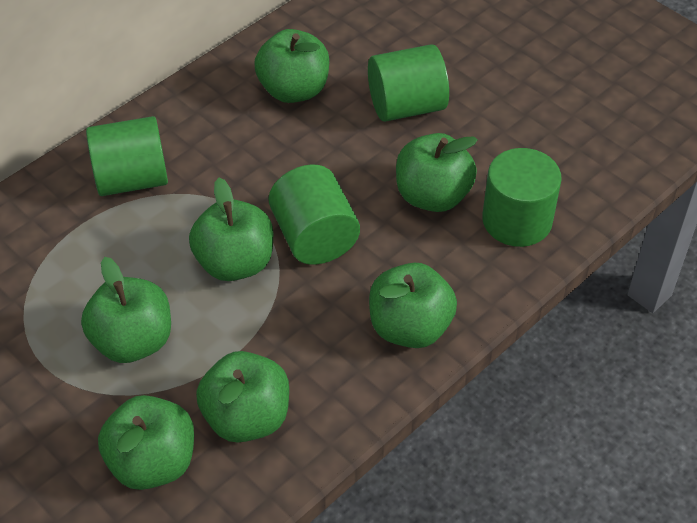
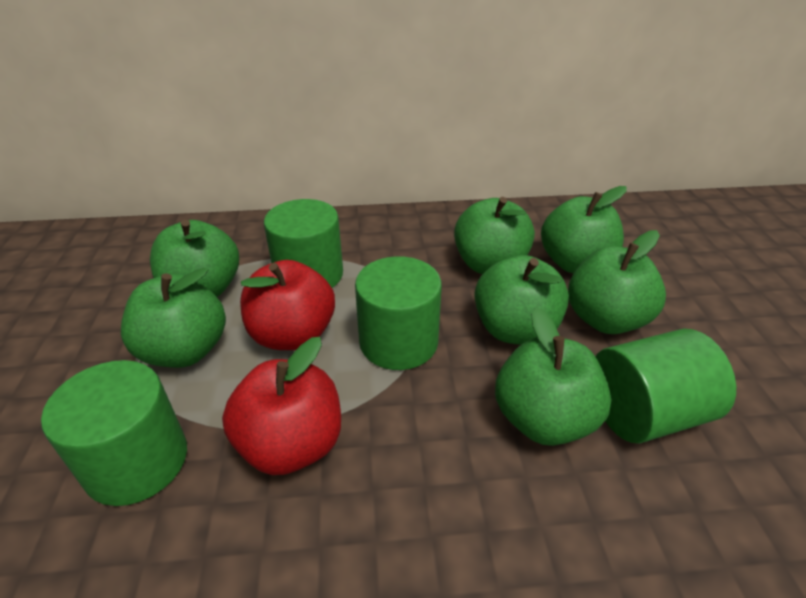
red apple: 0 -> 2

